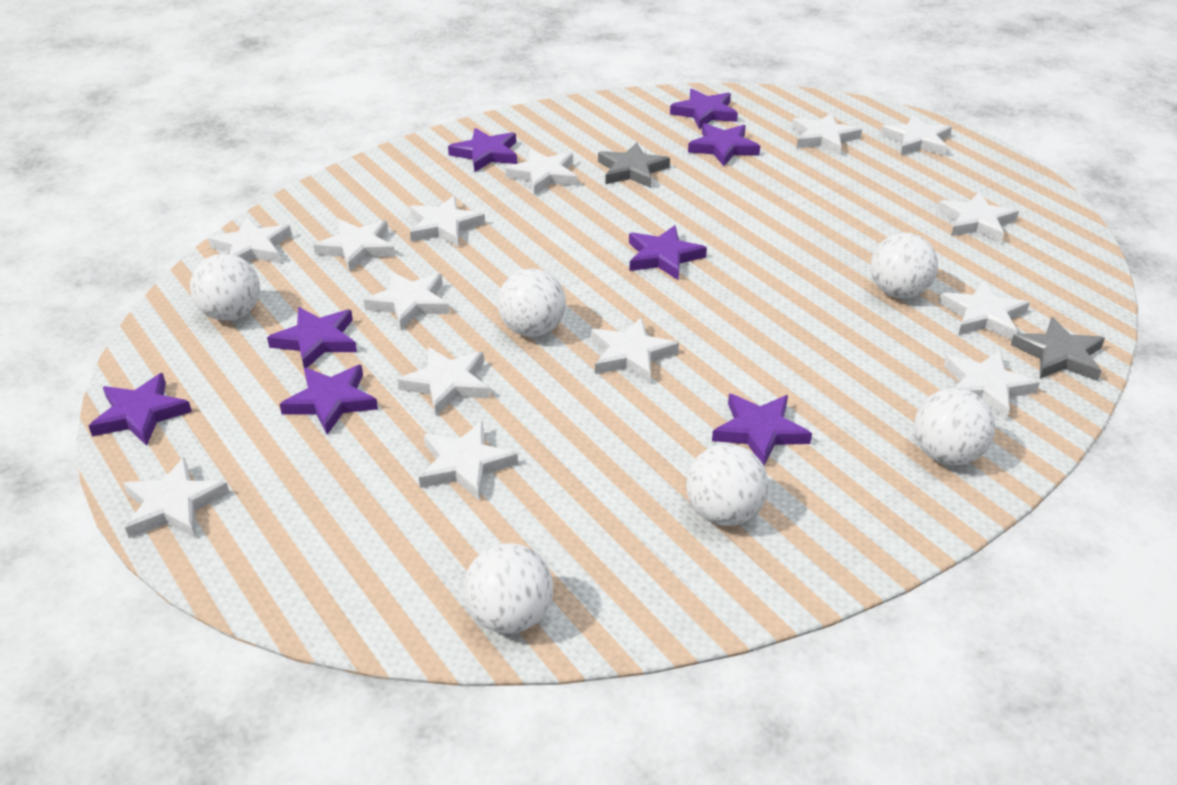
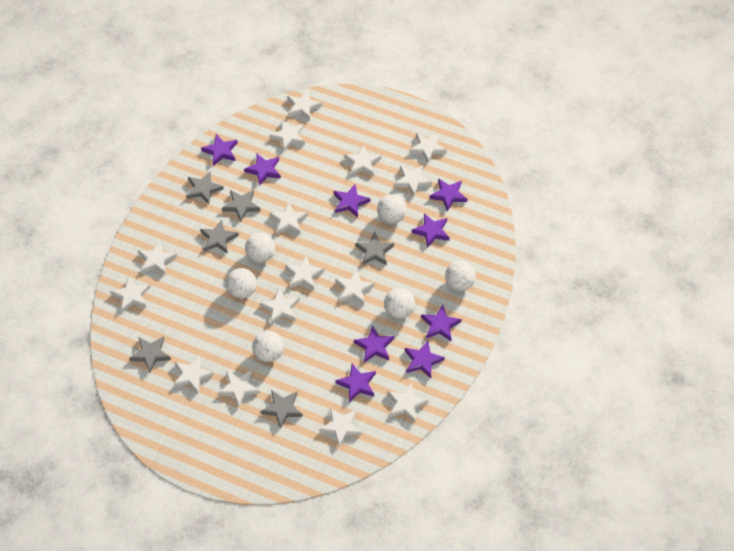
grey star: 2 -> 6
purple star: 8 -> 9
white star: 14 -> 15

